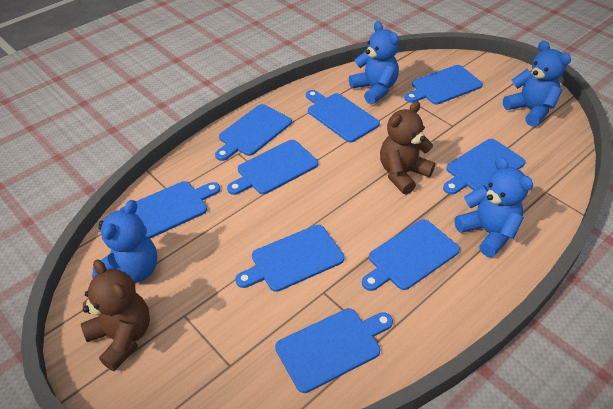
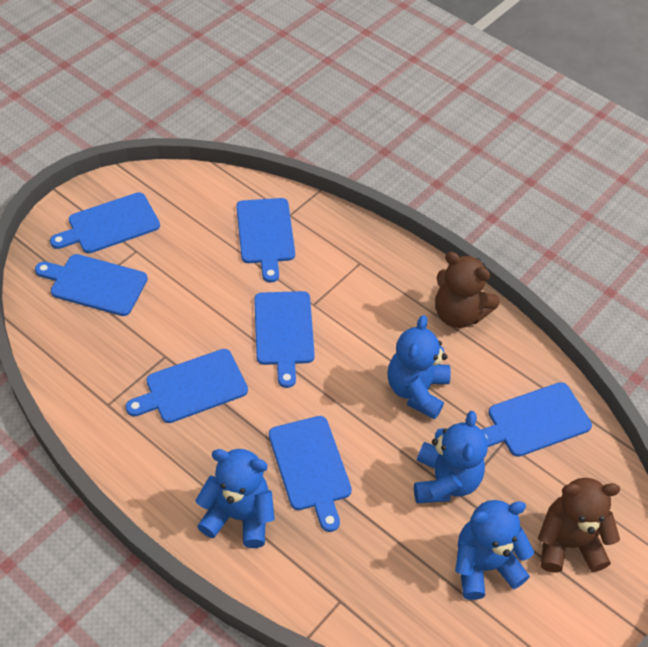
blue cutting board: 9 -> 7

